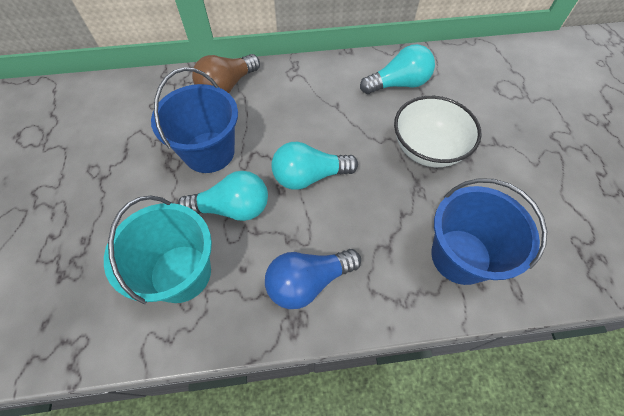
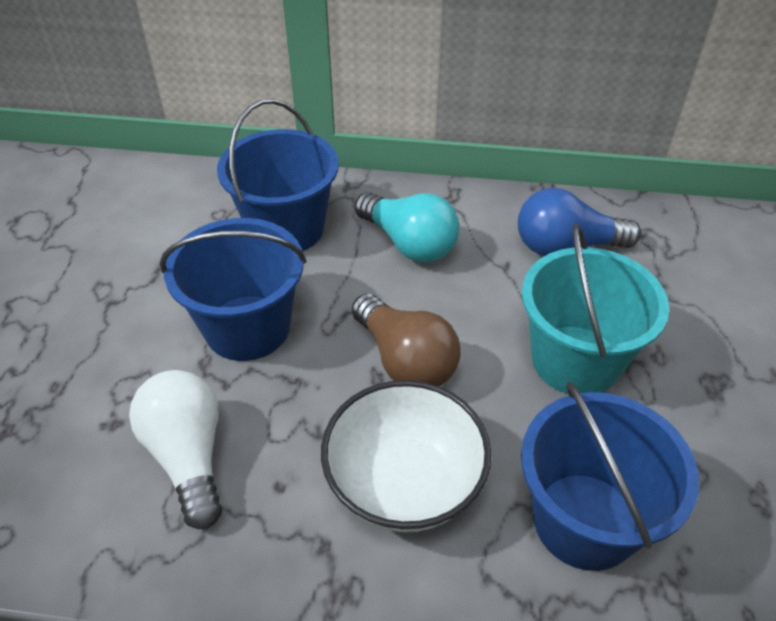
blue bucket: 2 -> 3
turquoise light bulb: 3 -> 1
white light bulb: 0 -> 1

